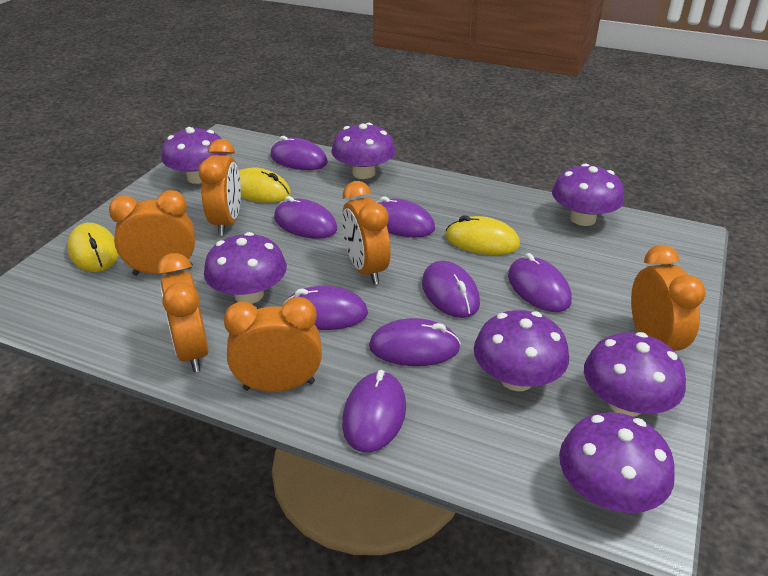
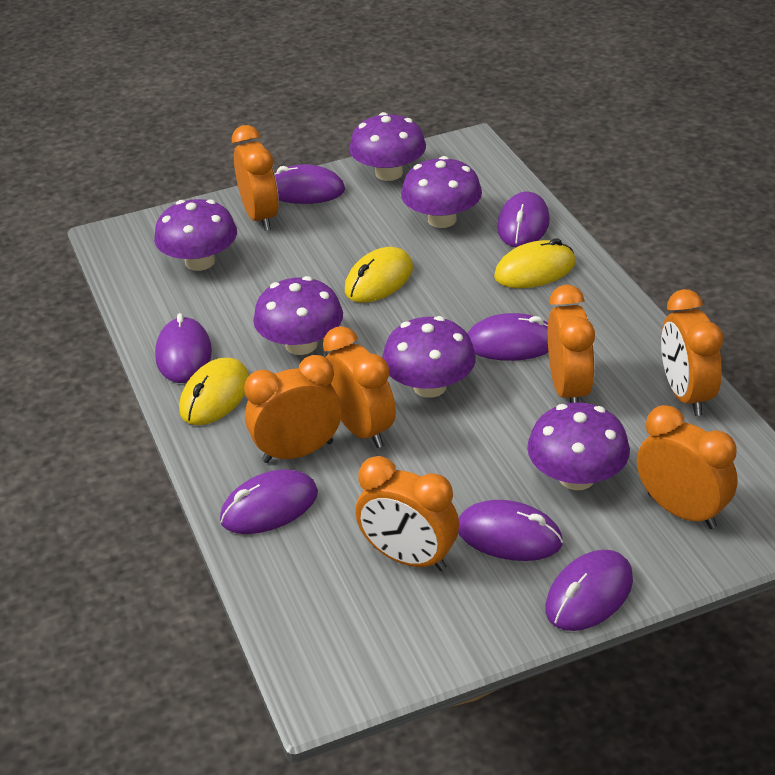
orange clock: 6 -> 7
purple mouse: 8 -> 7
purple mushroom: 7 -> 6

